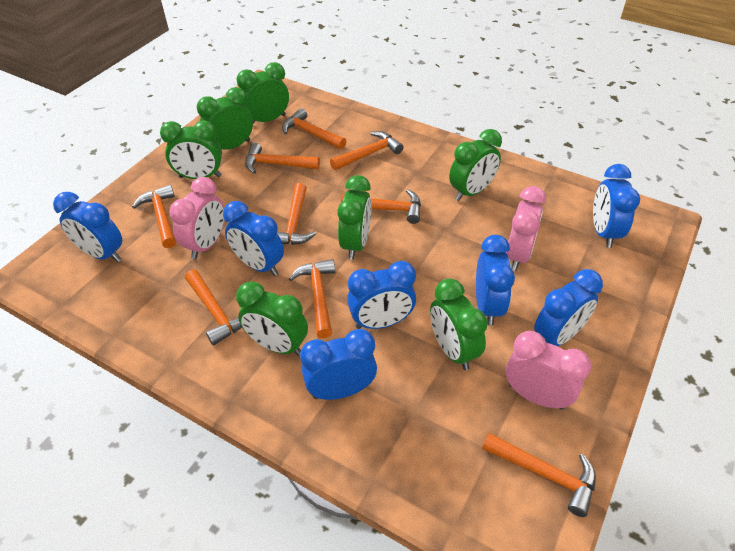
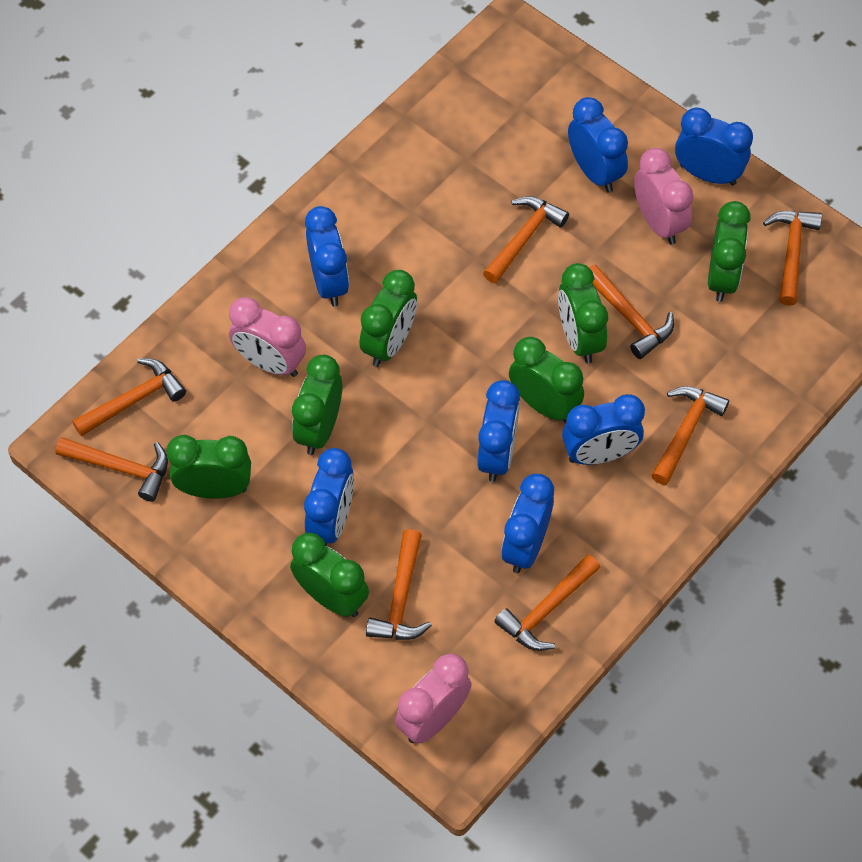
orange hammer: 9 -> 8

